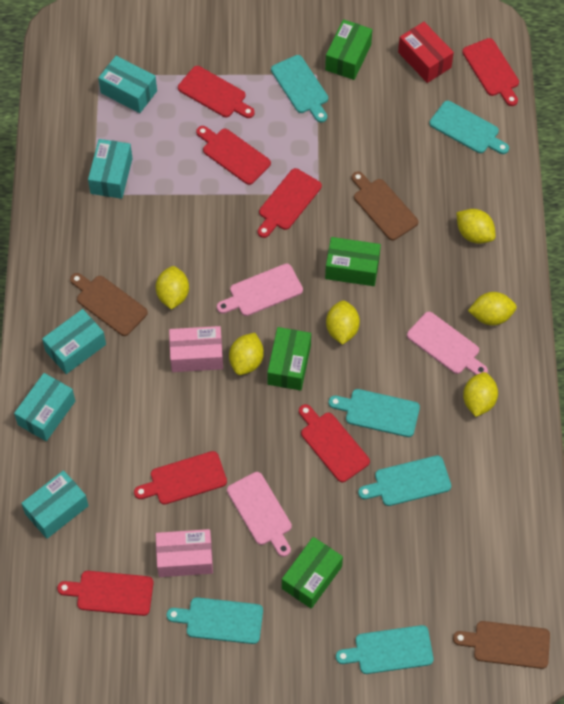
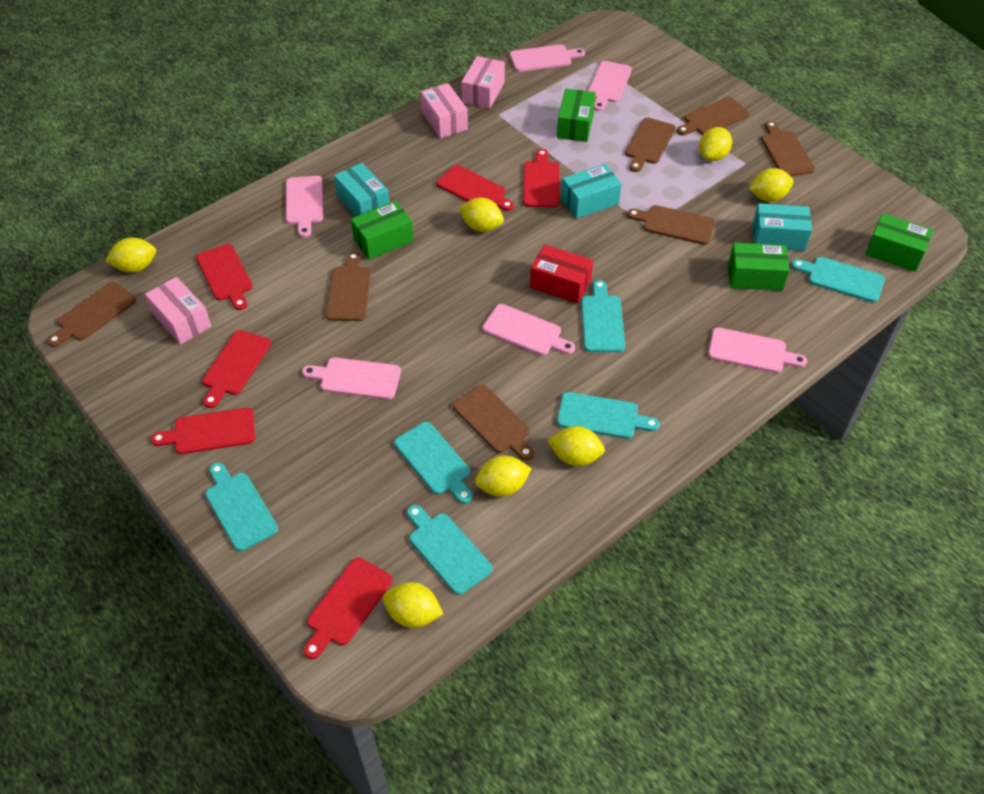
brown cutting board: 3 -> 7
pink box: 2 -> 3
pink cutting board: 3 -> 6
red cutting board: 7 -> 6
turquoise box: 5 -> 3
yellow lemon: 6 -> 7

